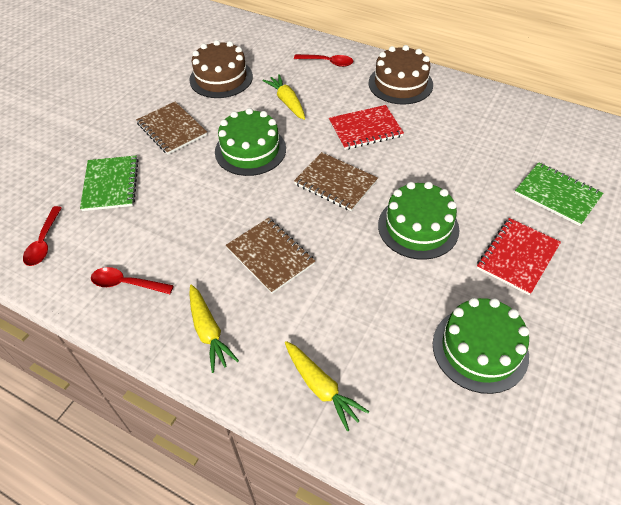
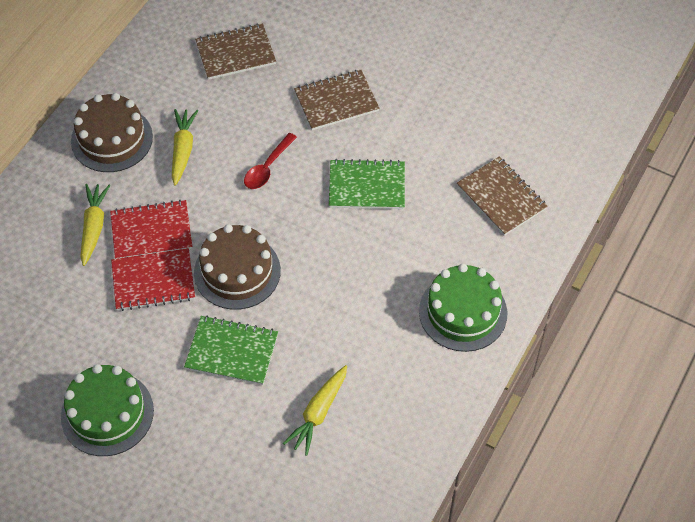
green cake: 3 -> 2
red spoon: 3 -> 1

